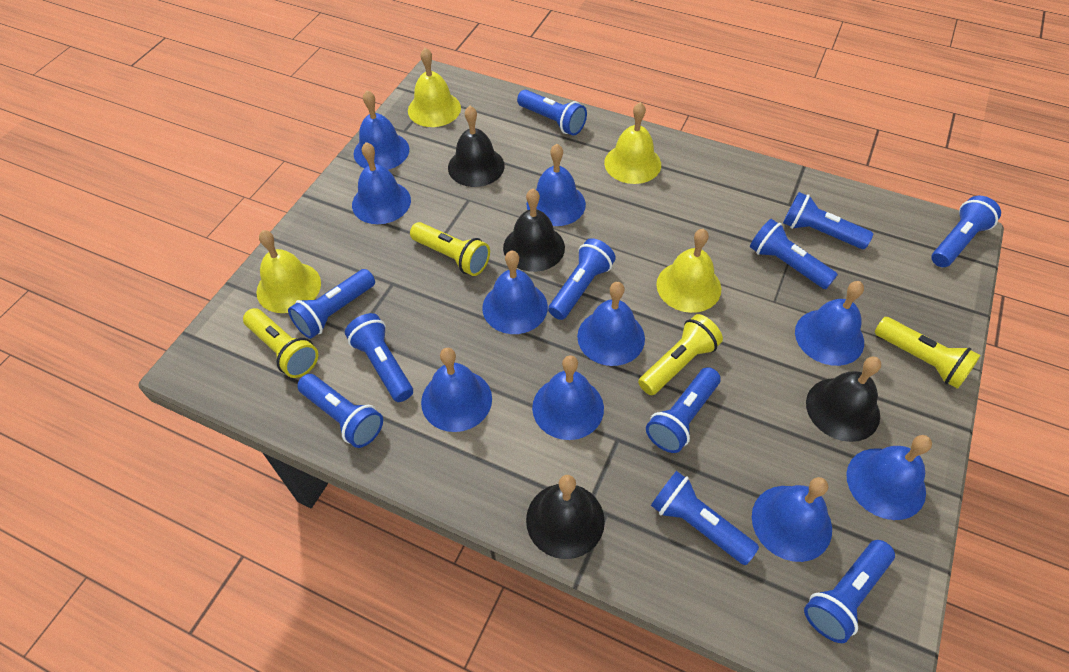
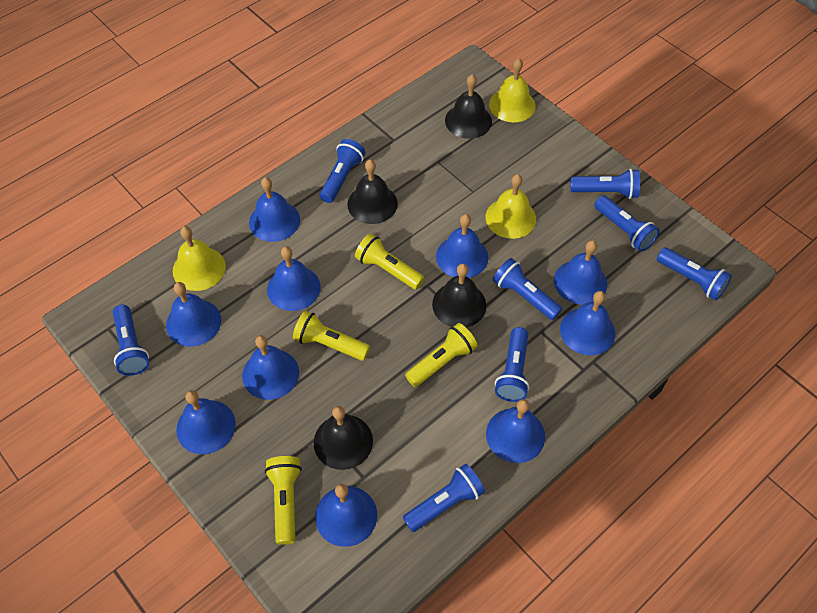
blue flashlight: 11 -> 8
yellow bell: 4 -> 3

